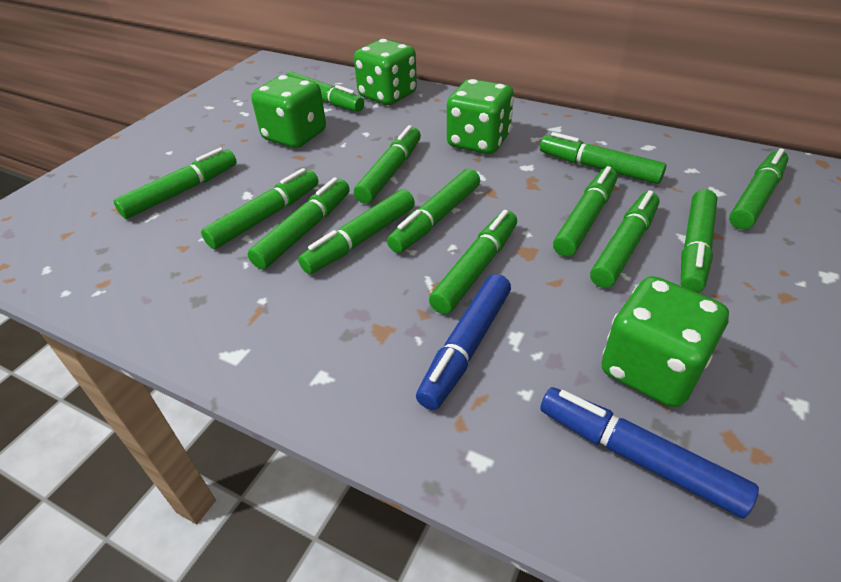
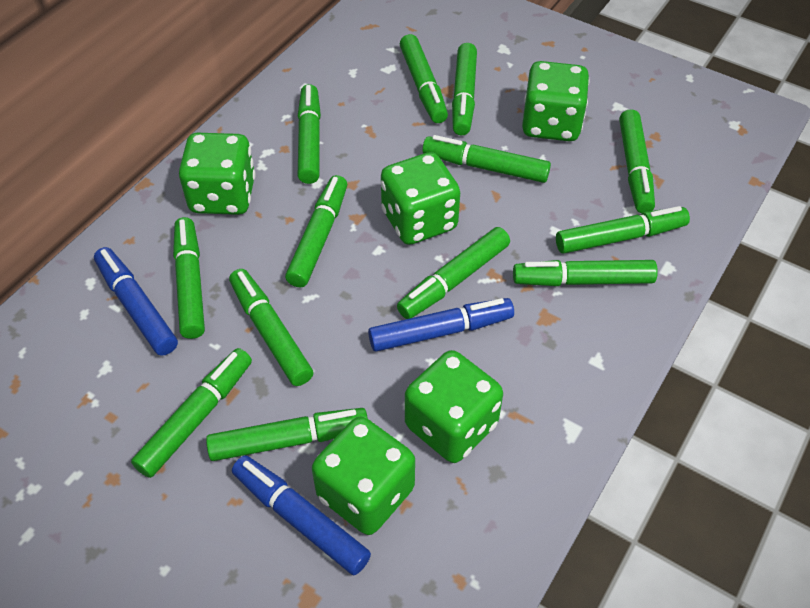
blue marker: 2 -> 3
green dice: 4 -> 5

